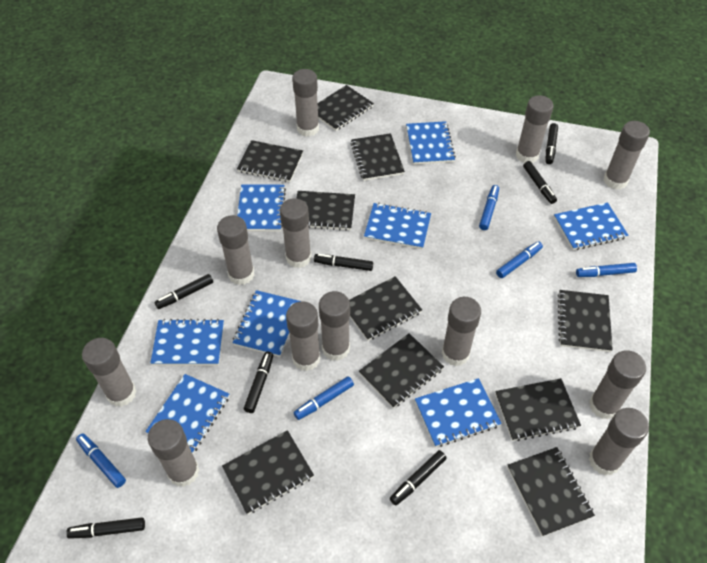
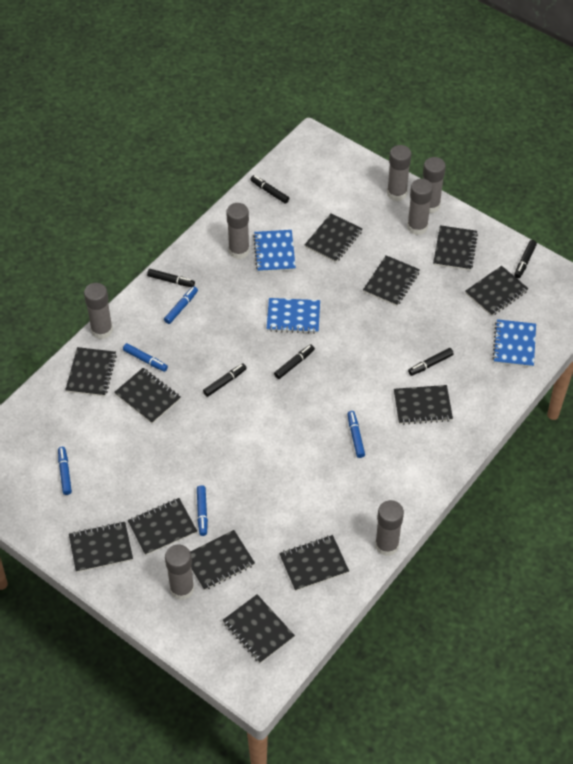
black marker: 7 -> 6
black notebook: 10 -> 12
blue notebook: 8 -> 3
grey glue stick: 12 -> 7

